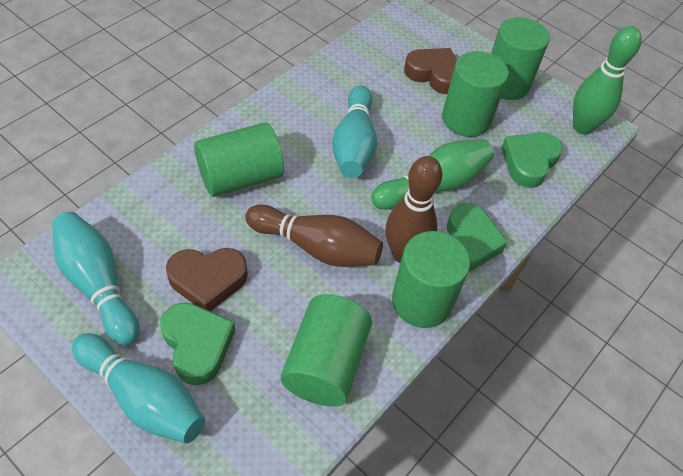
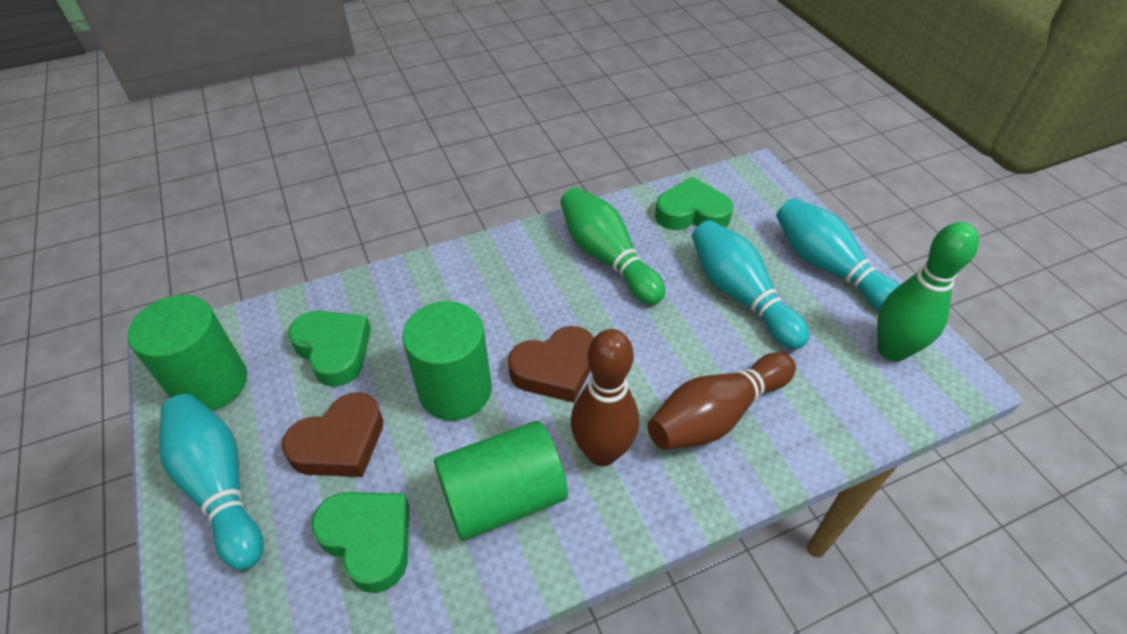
green cylinder: 5 -> 3

